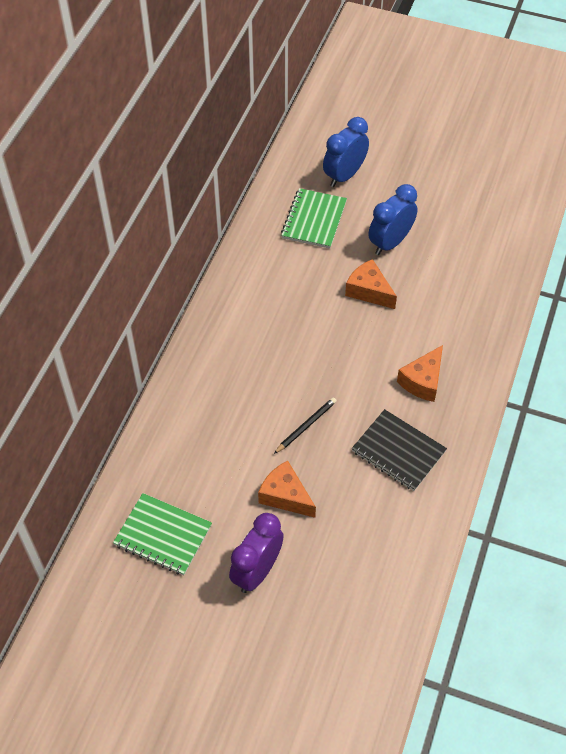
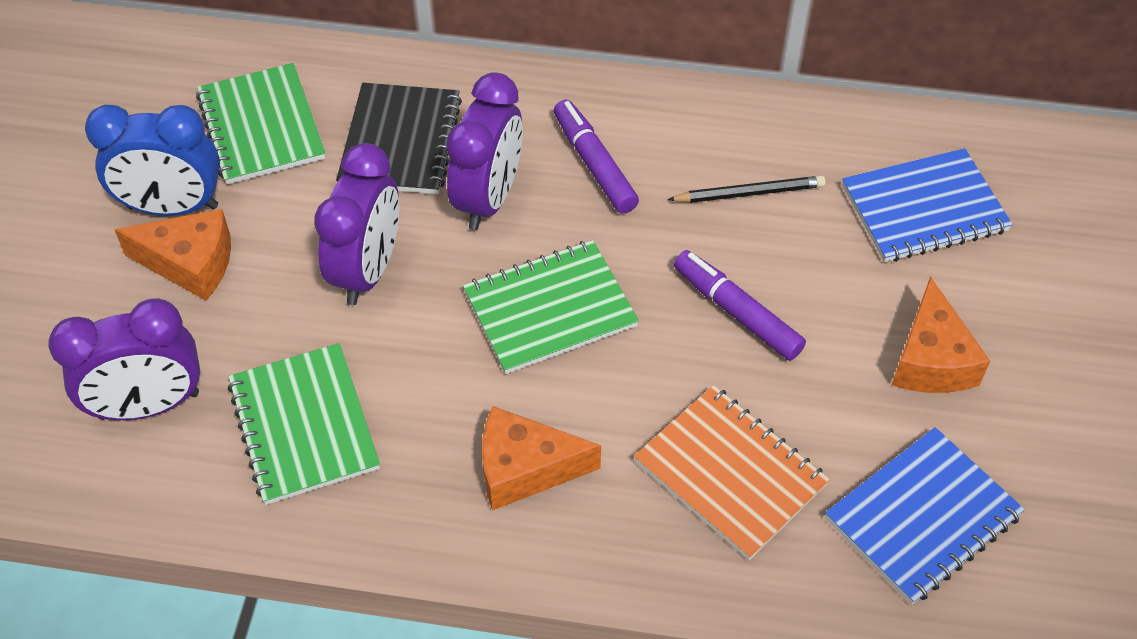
blue clock: 2 -> 1
blue notebook: 0 -> 2
green notebook: 2 -> 3
orange notebook: 0 -> 1
purple clock: 1 -> 3
purple marker: 0 -> 2

